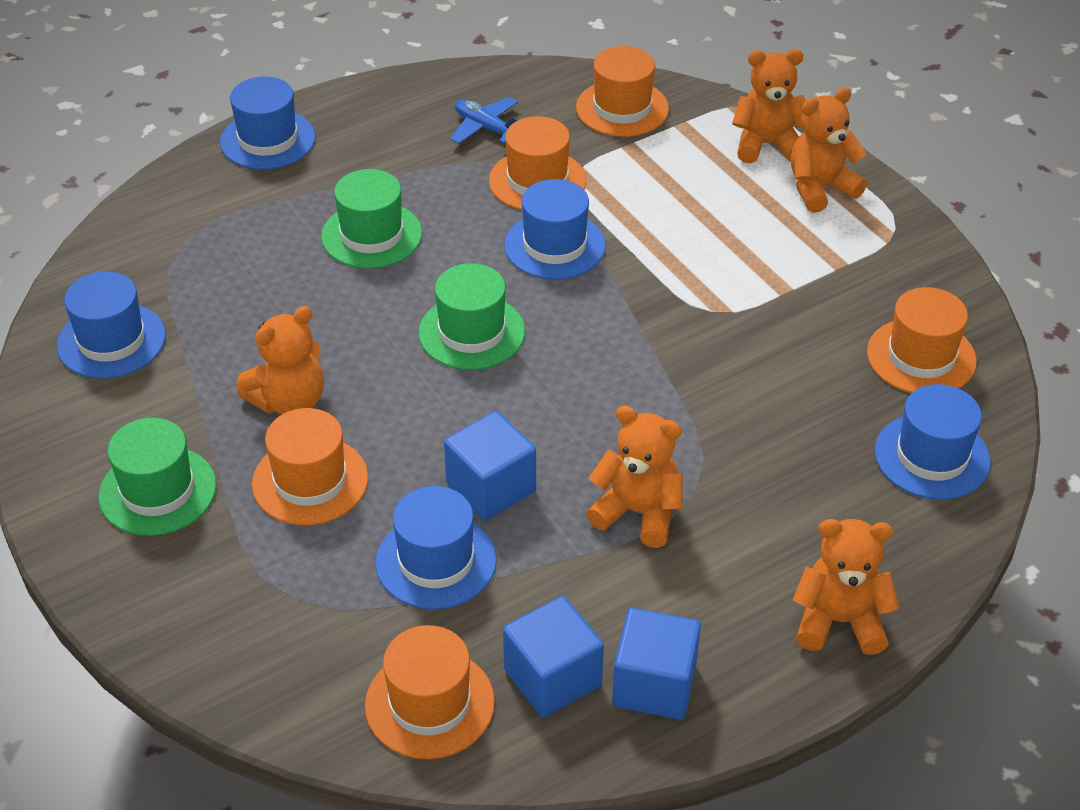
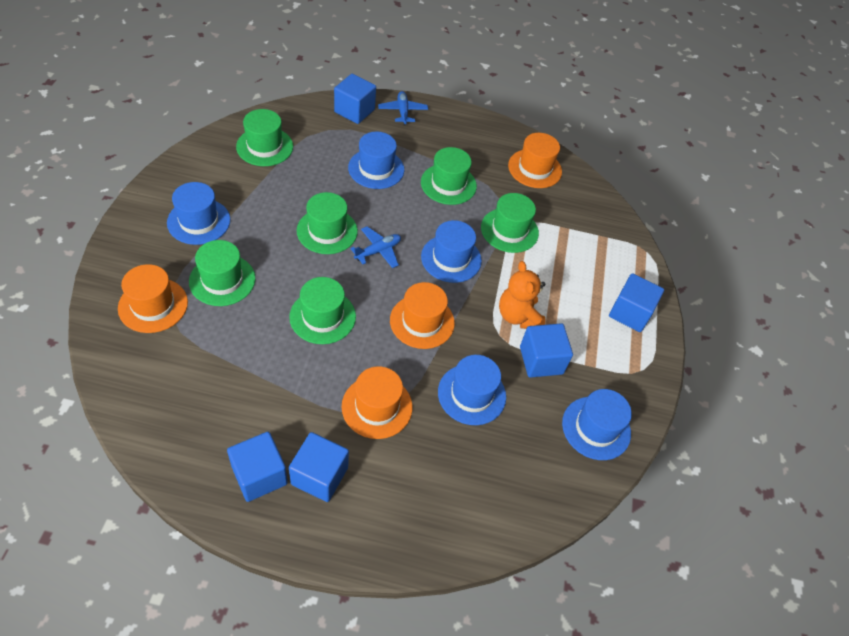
blue cube: 3 -> 5
blue plane: 1 -> 2
green hat: 3 -> 6
orange hat: 5 -> 4
orange teddy bear: 5 -> 1

